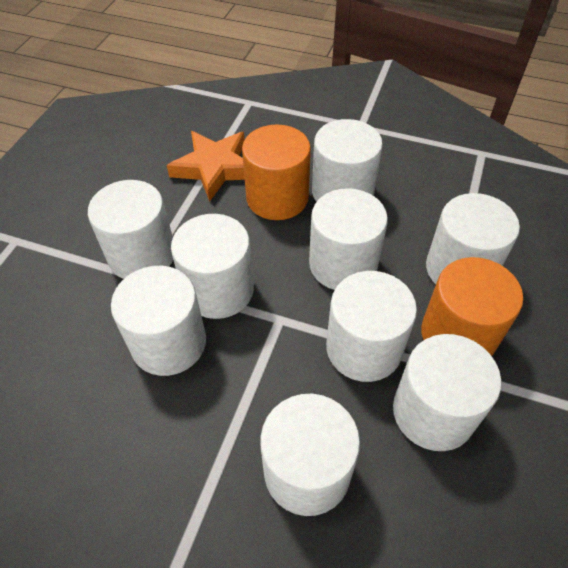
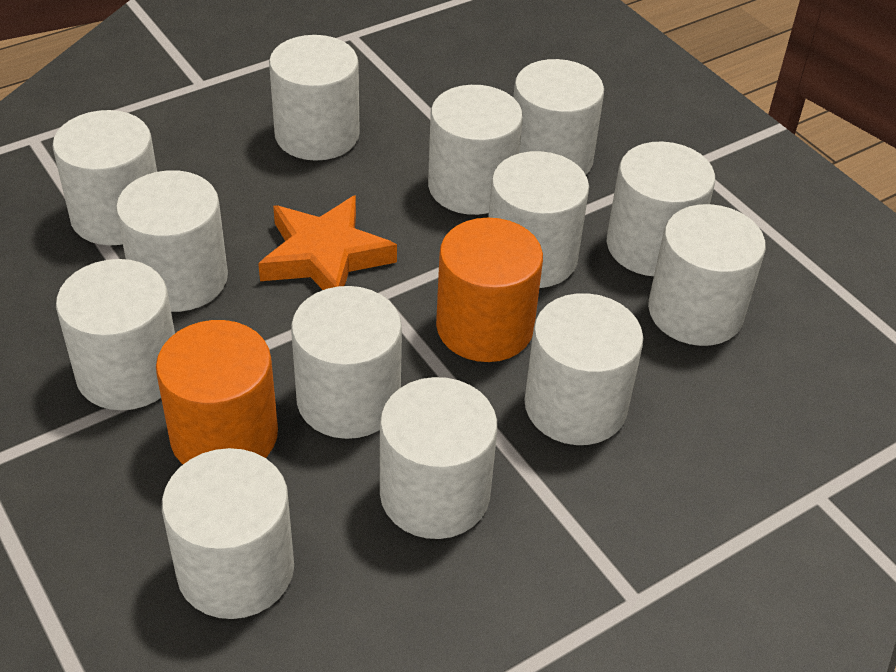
white cylinder: 9 -> 13

